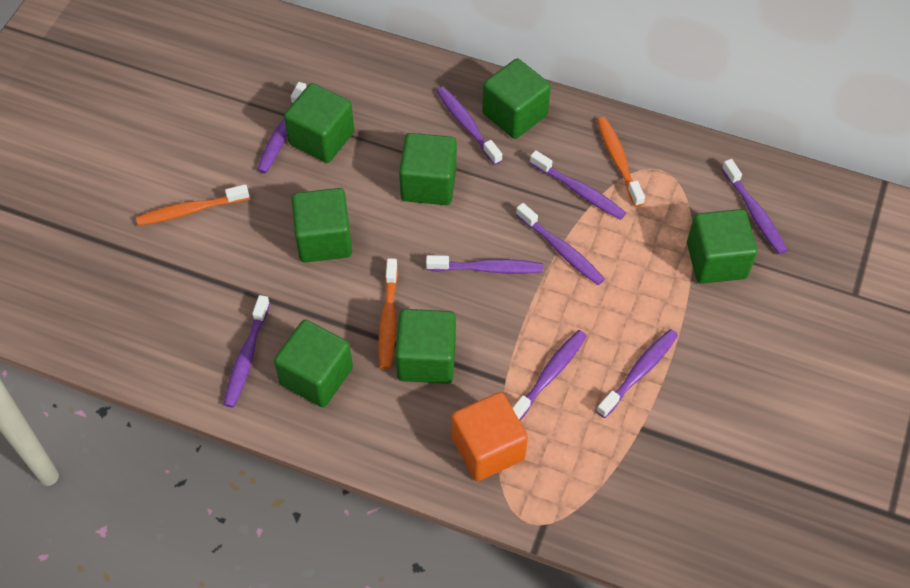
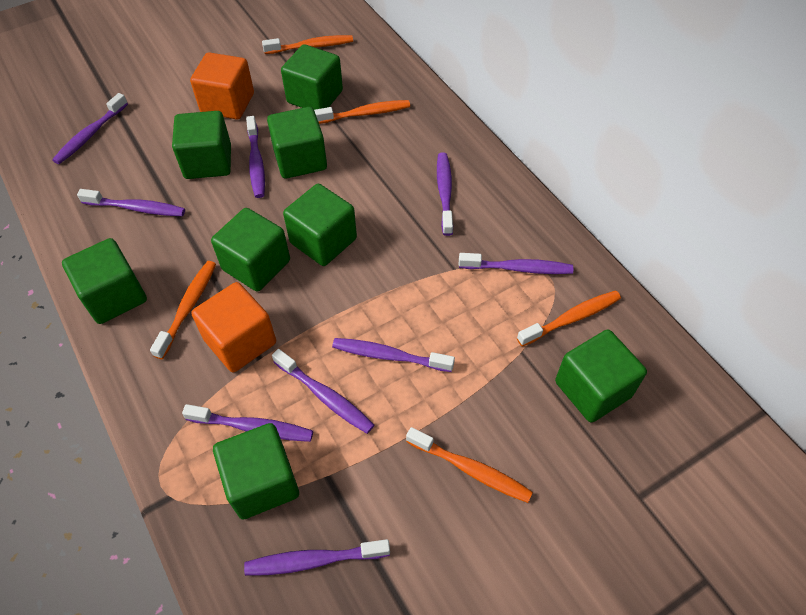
green cube: 7 -> 8
orange cube: 1 -> 2
orange toothbrush: 3 -> 5

